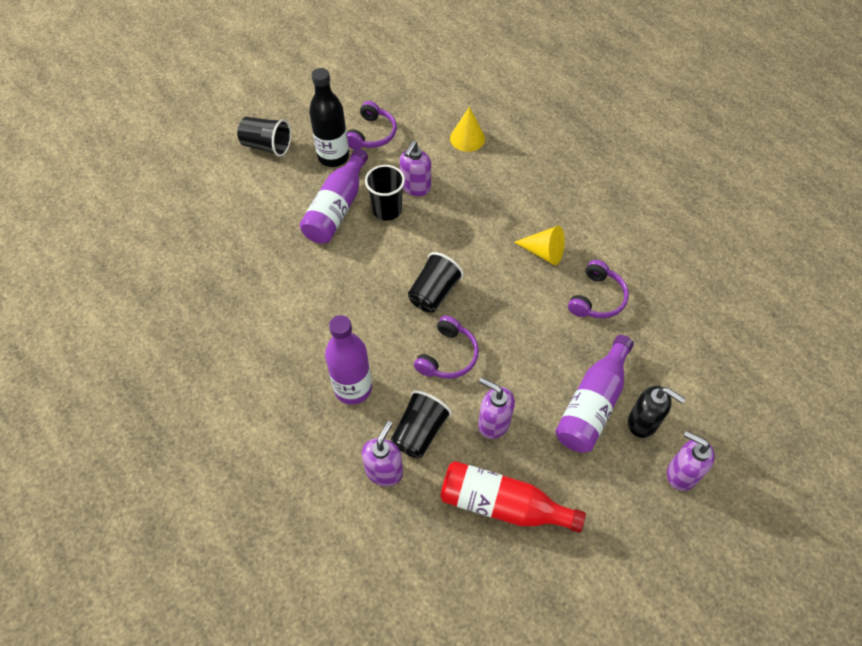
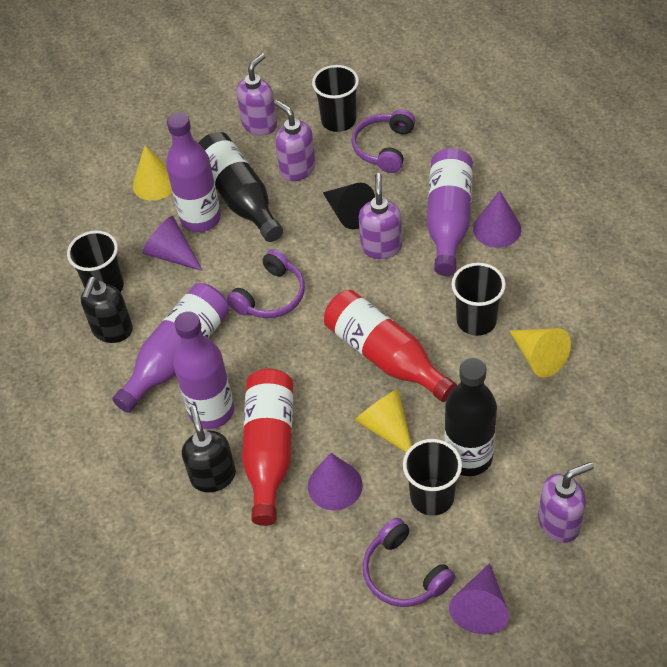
black bottle: 1 -> 2
black cone: 0 -> 1
black soap dispenser: 1 -> 2
purple bottle: 3 -> 4
purple cone: 0 -> 4
red bottle: 1 -> 2
yellow cone: 2 -> 3

